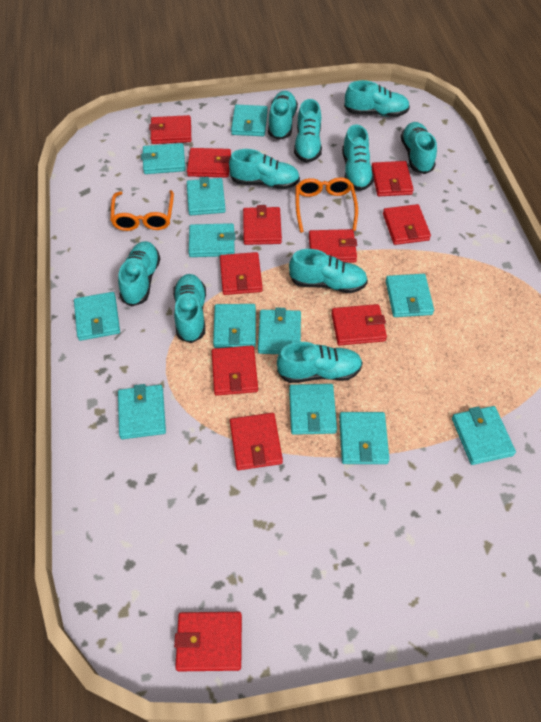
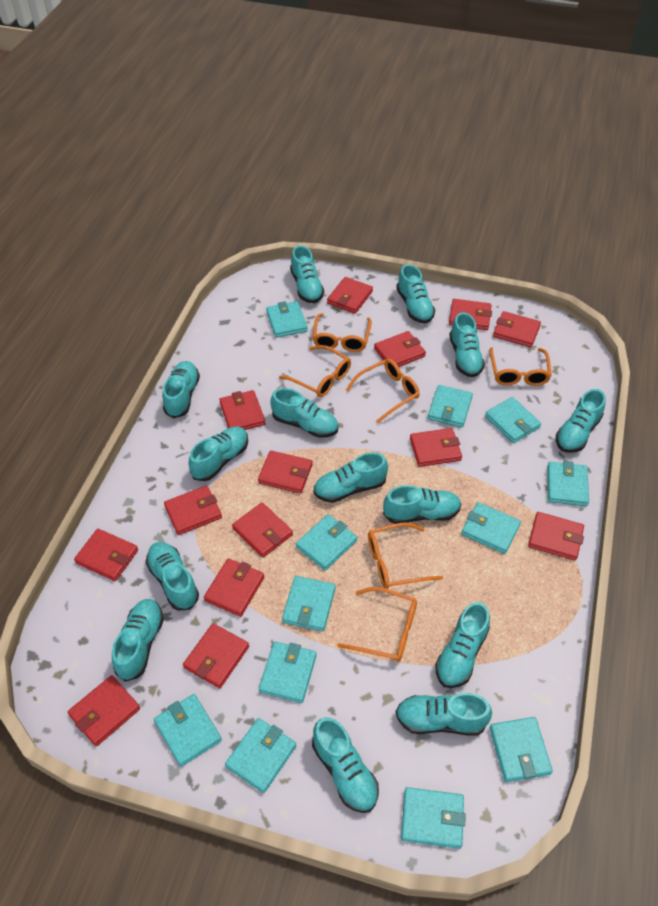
orange glasses: 2 -> 6
red wallet: 11 -> 14
turquoise shoe: 10 -> 14

